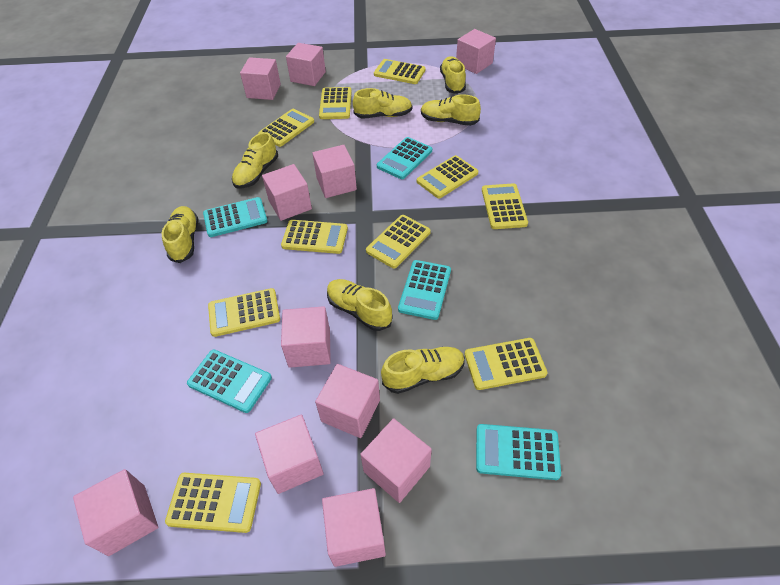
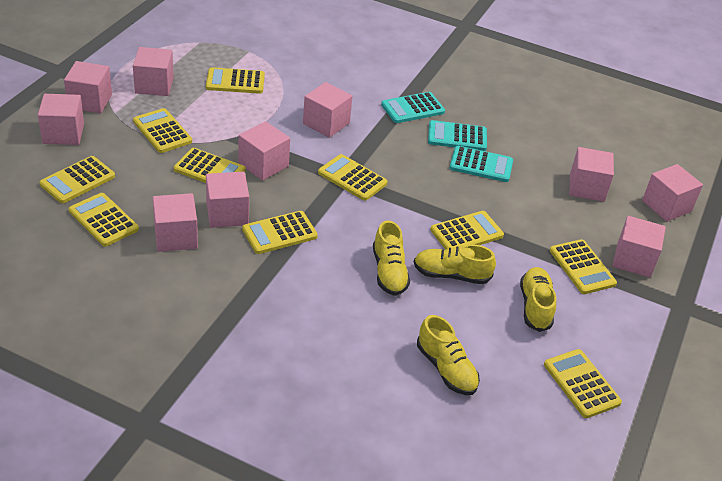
pink cube: 11 -> 10
turquoise calculator: 5 -> 3
yellow shoe: 7 -> 4

